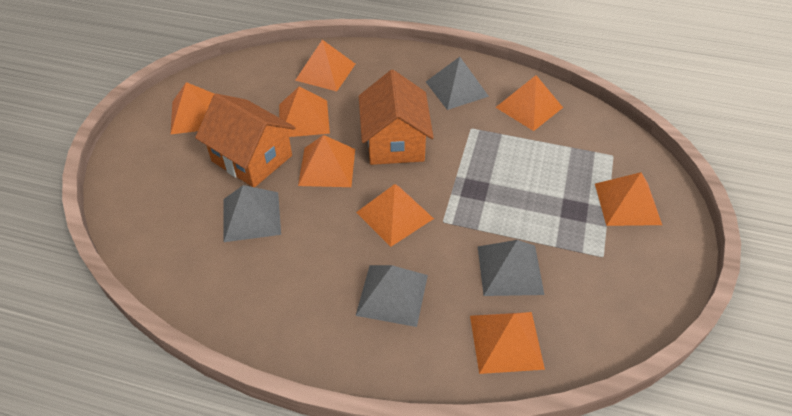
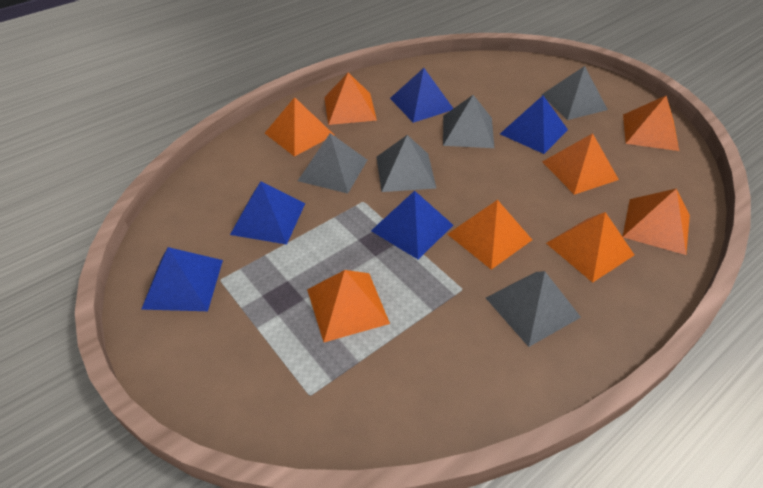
blue pyramid: 0 -> 5
grey pyramid: 4 -> 5
orange house: 2 -> 0

